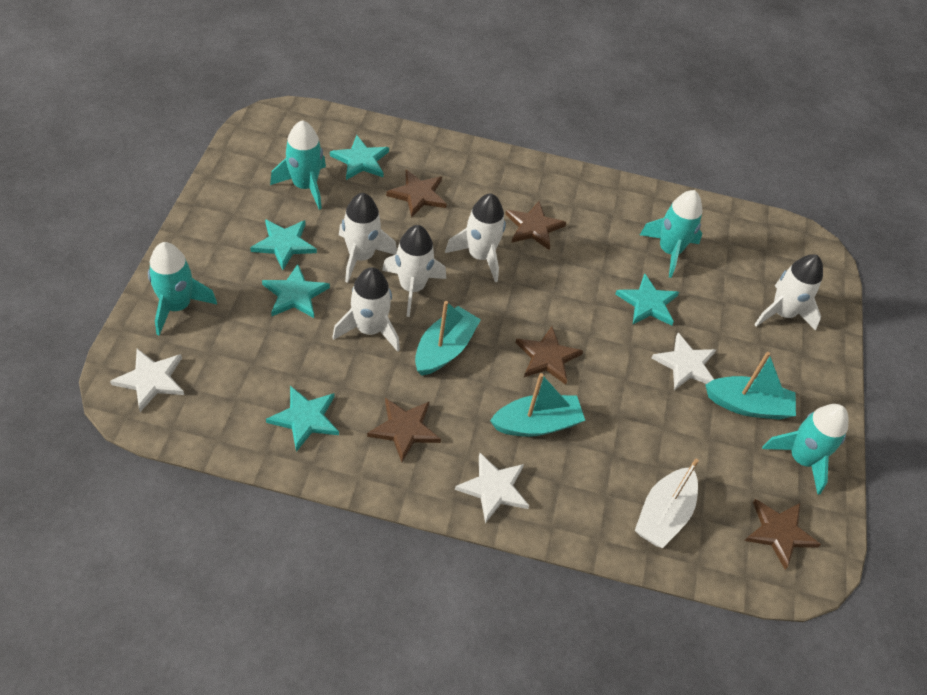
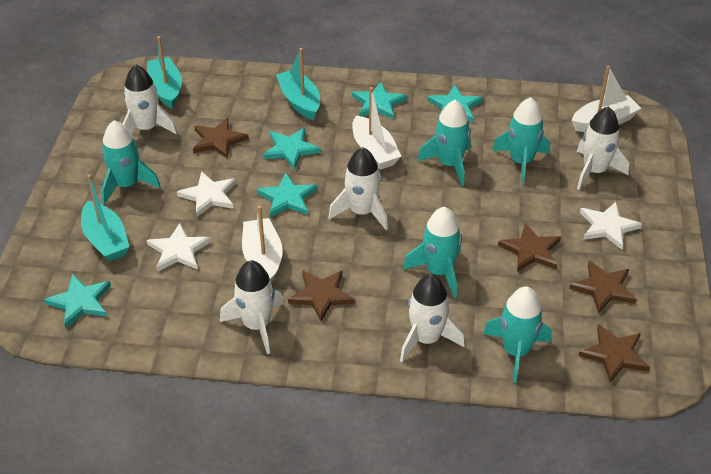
turquoise rocket: 4 -> 5
white boat: 1 -> 3

